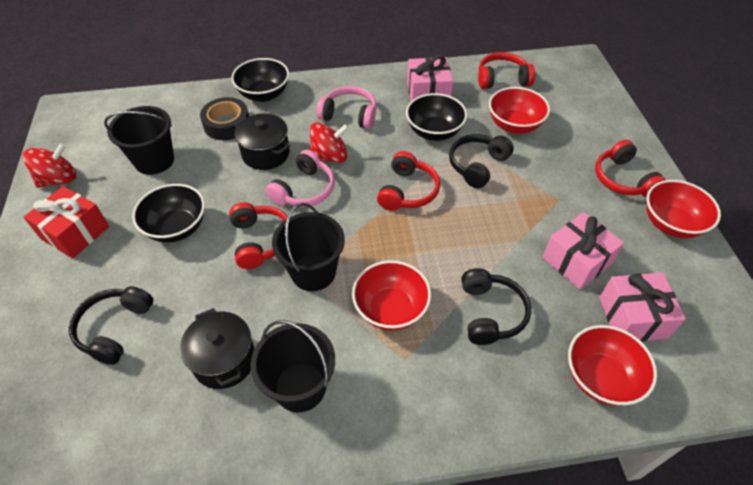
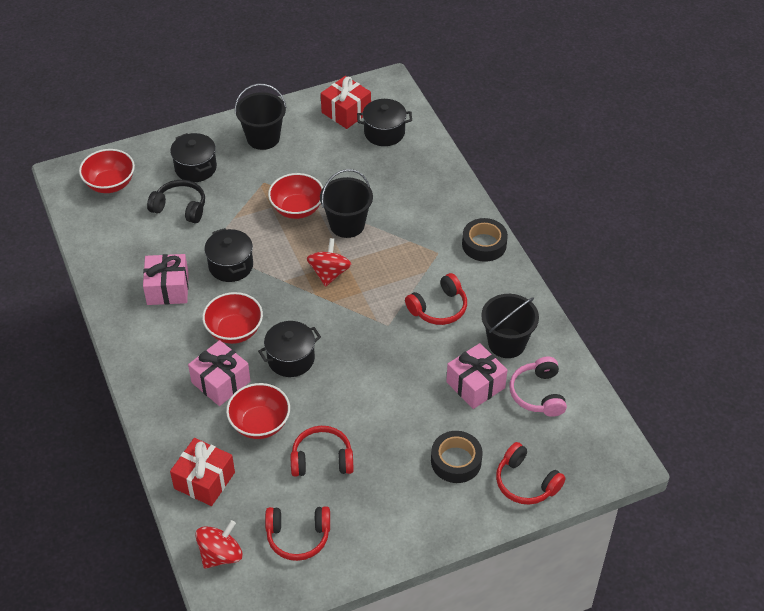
black bowl: 3 -> 0
black headphones: 3 -> 1
black pot: 2 -> 4
black tape: 1 -> 2
pink headphones: 2 -> 1
red gift: 1 -> 2

